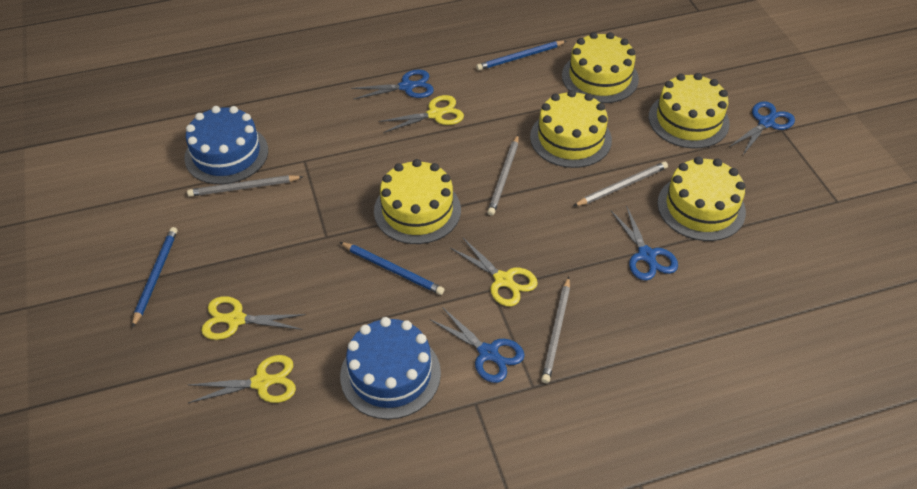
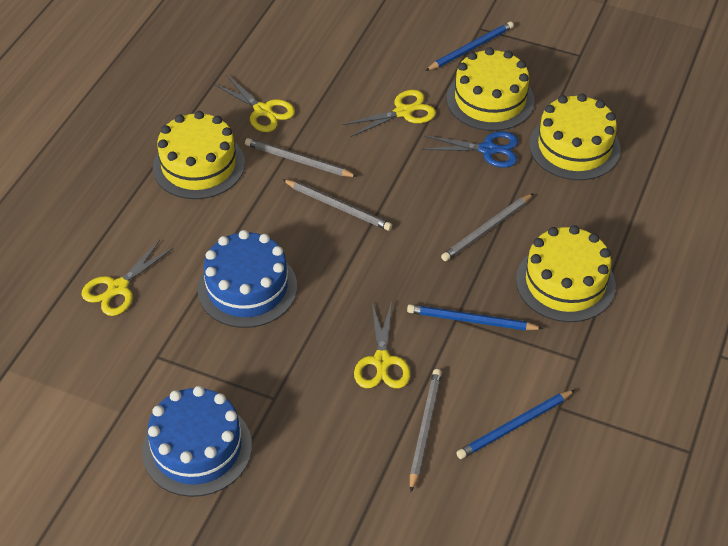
blue scissors: 4 -> 1
yellow cake: 5 -> 4

